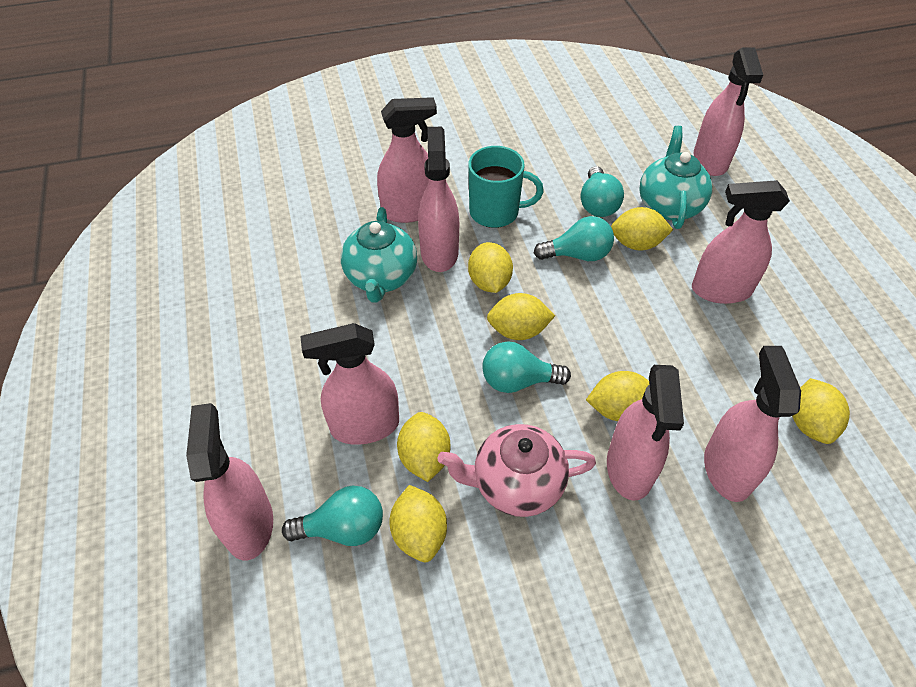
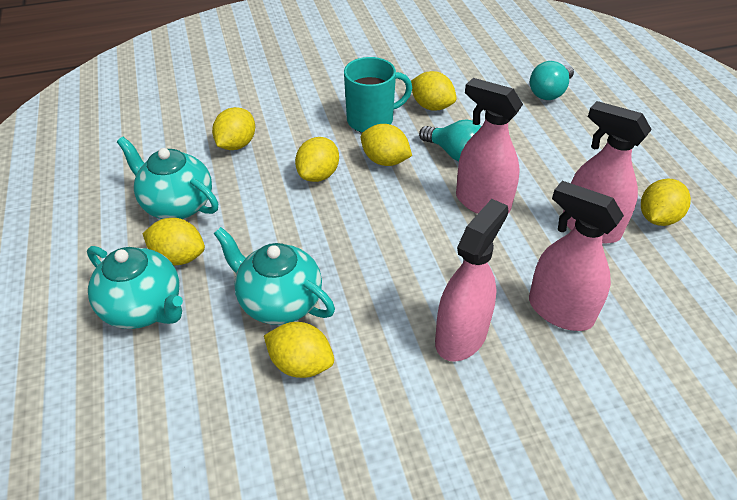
pink spray bottle: 8 -> 4
pink teapot: 1 -> 0
turquoise light bulb: 4 -> 2
turquoise teapot: 2 -> 3

